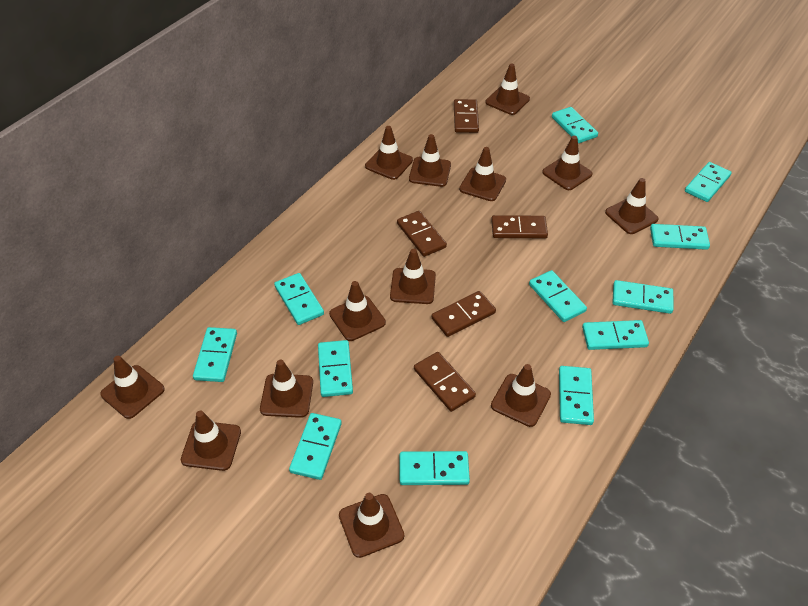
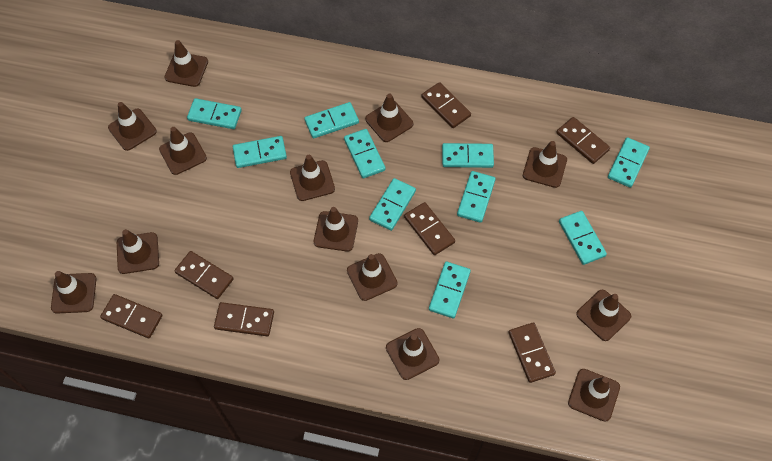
brown domino: 5 -> 7
turquoise domino: 12 -> 10

